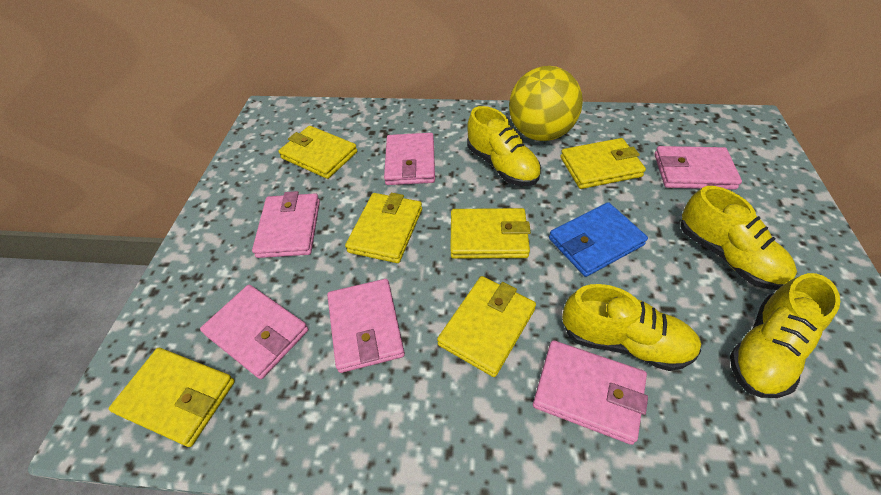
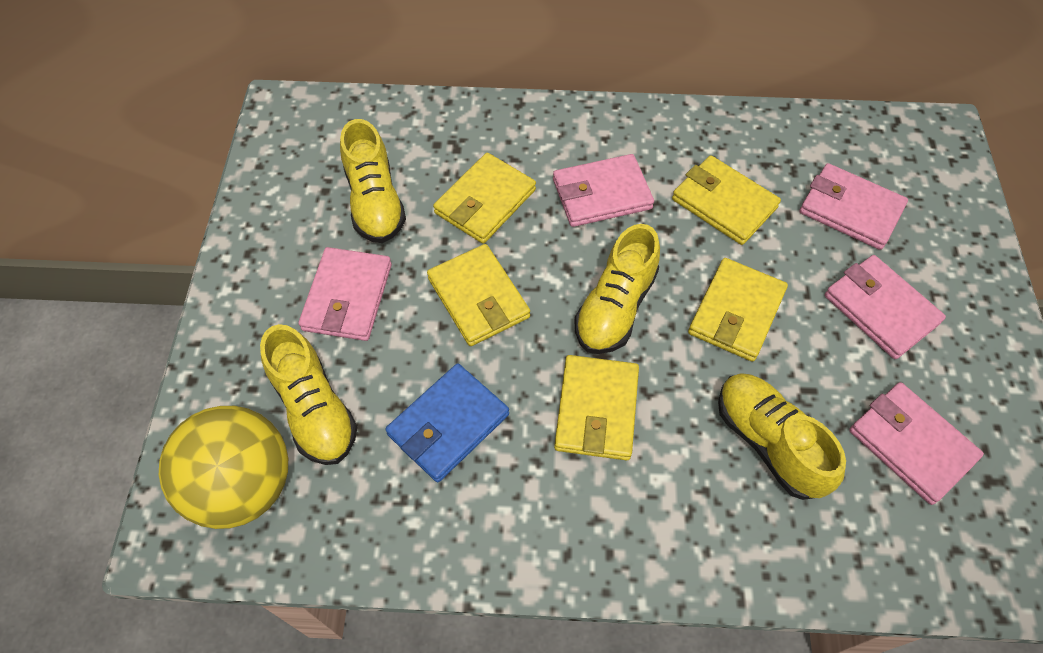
pink wallet: 6 -> 5
yellow wallet: 6 -> 5

